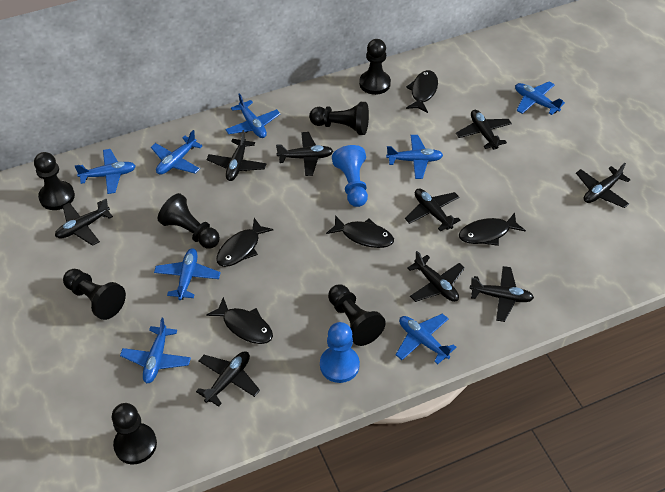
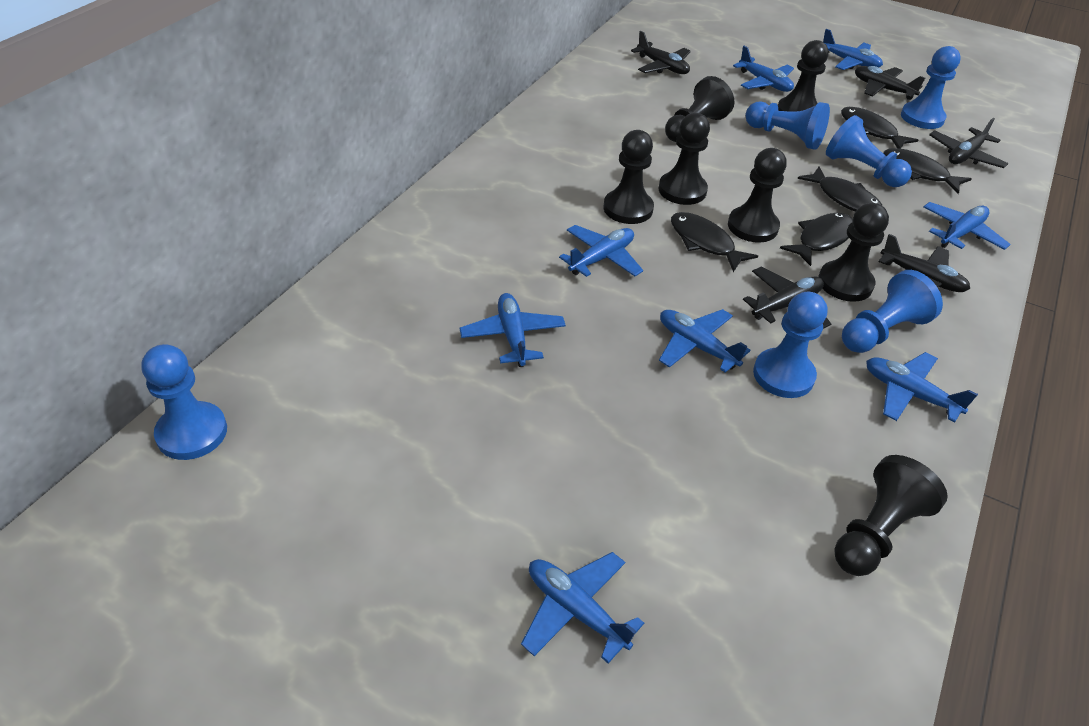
black plane: 9 -> 5
blue pawn: 2 -> 6

